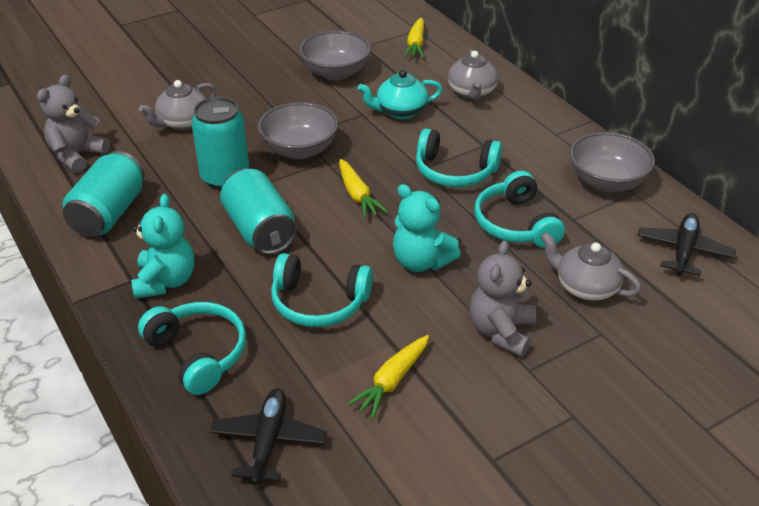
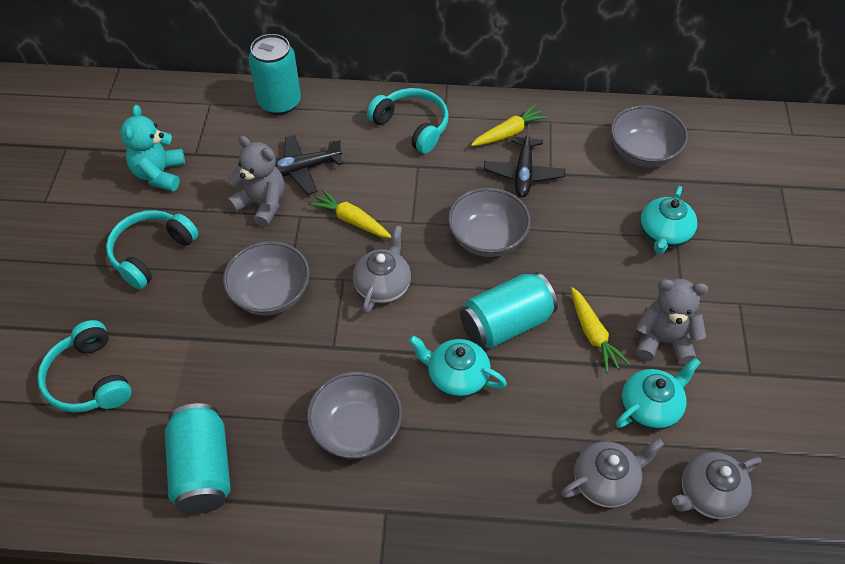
grey bowl: 3 -> 4
turquoise headphones: 4 -> 3
turquoise teapot: 1 -> 3
turquoise teddy bear: 2 -> 1

